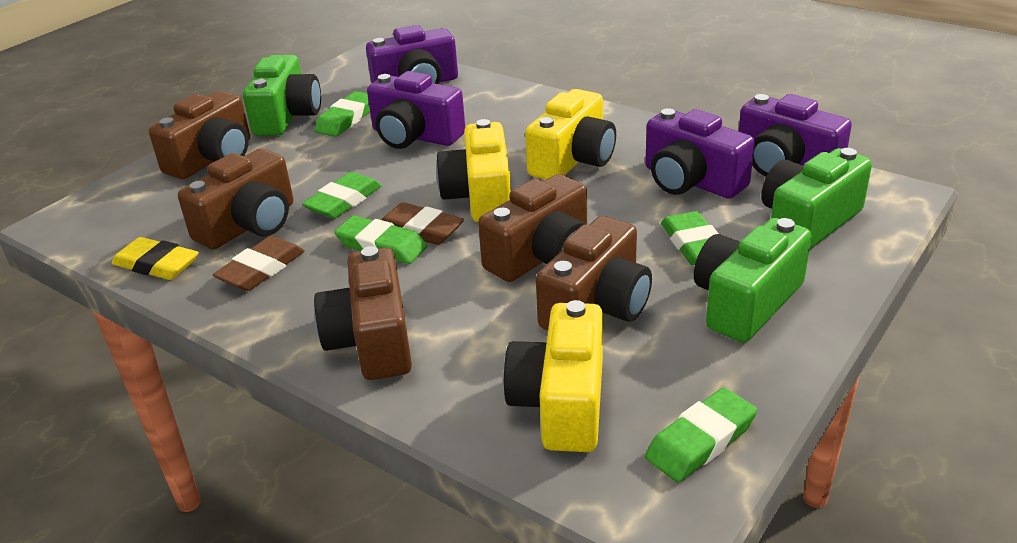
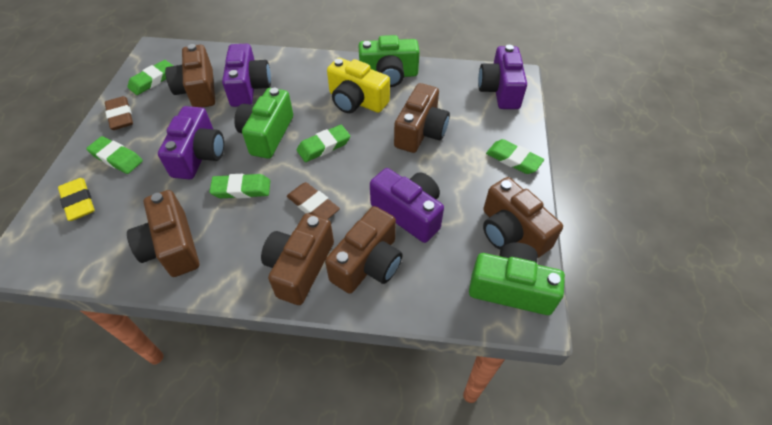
brown camera: 5 -> 6
yellow camera: 3 -> 1

